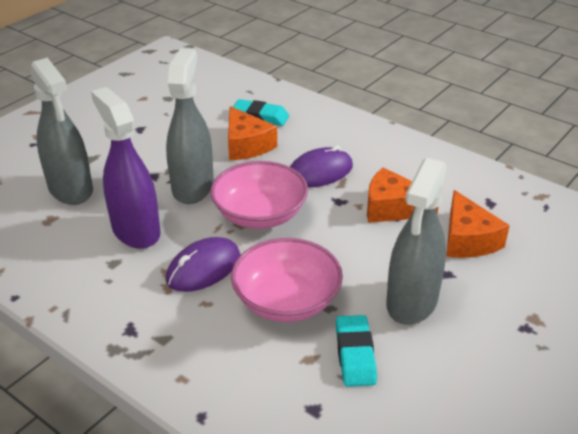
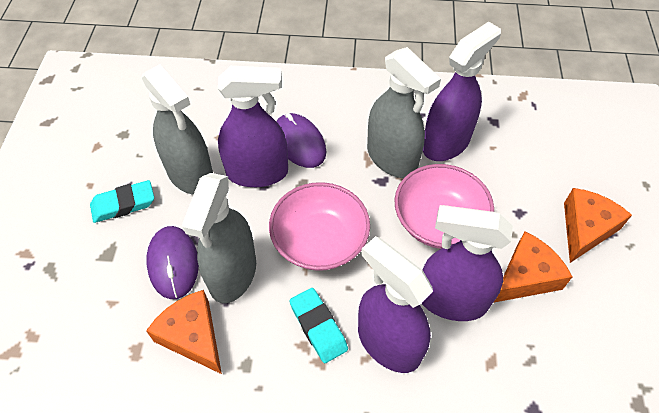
purple spray bottle: 1 -> 4

